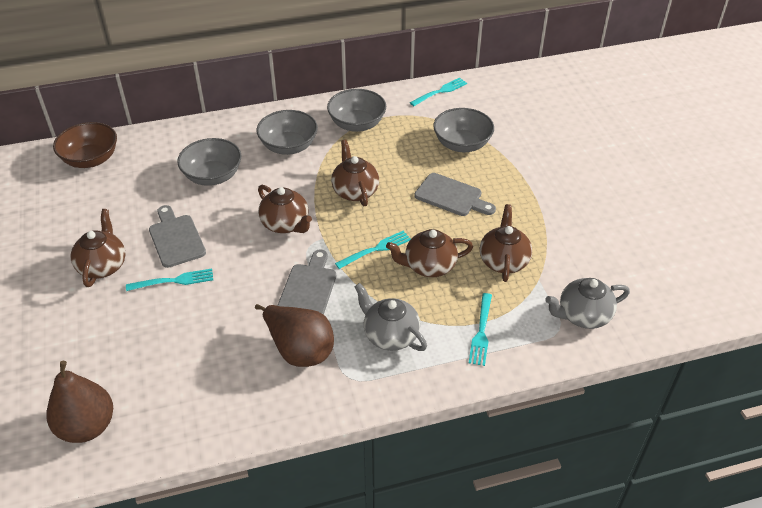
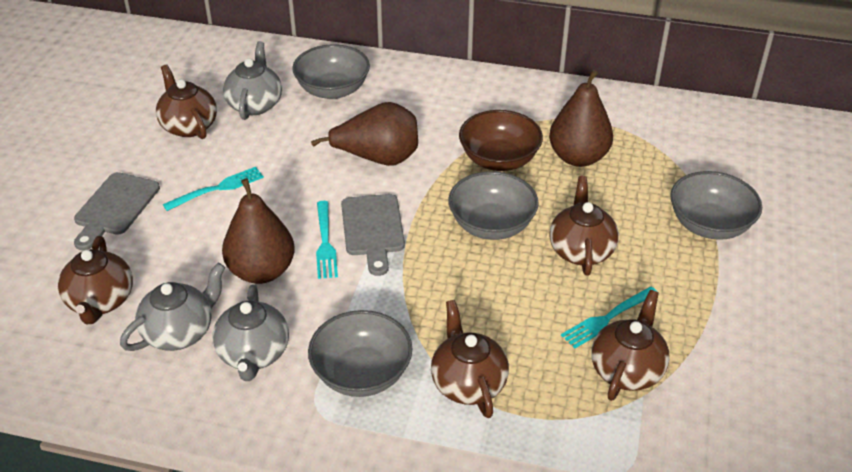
brown pear: 2 -> 3
grey cutting board: 3 -> 2
grey teapot: 2 -> 3
turquoise fork: 4 -> 3

